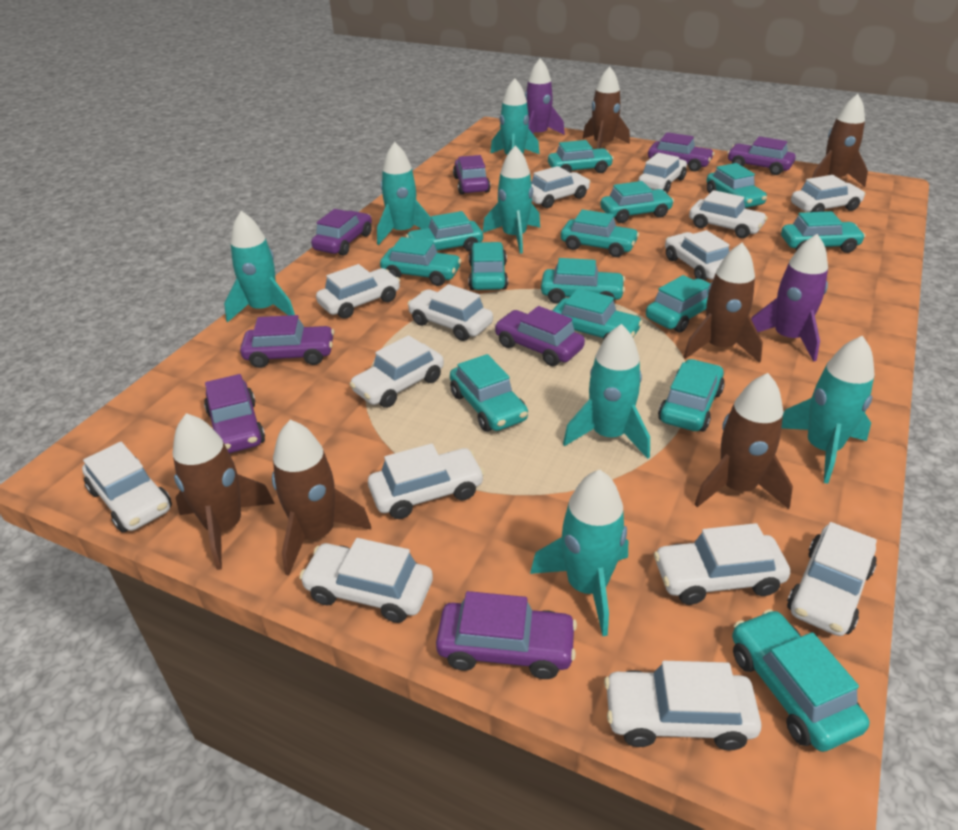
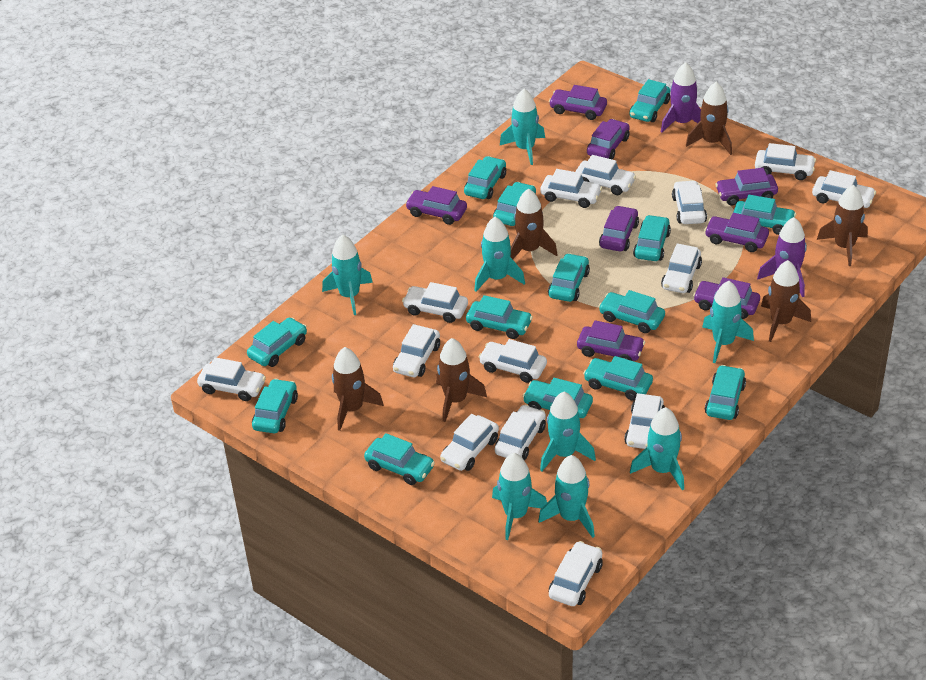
turquoise rocket: 7 -> 8

